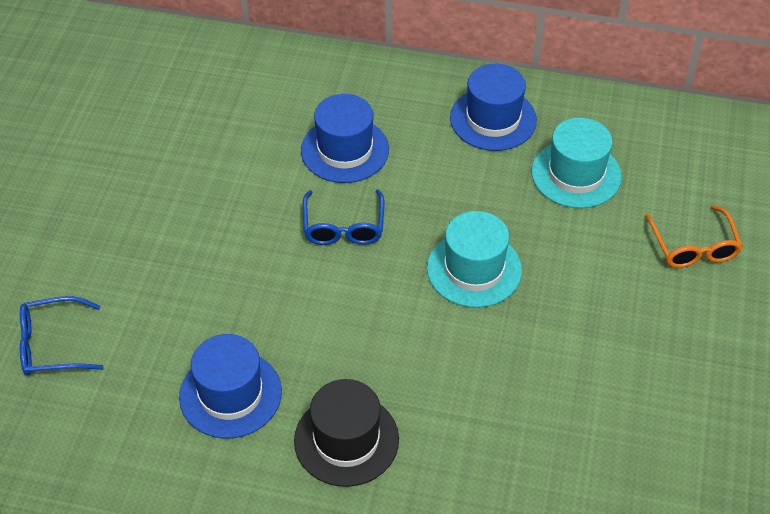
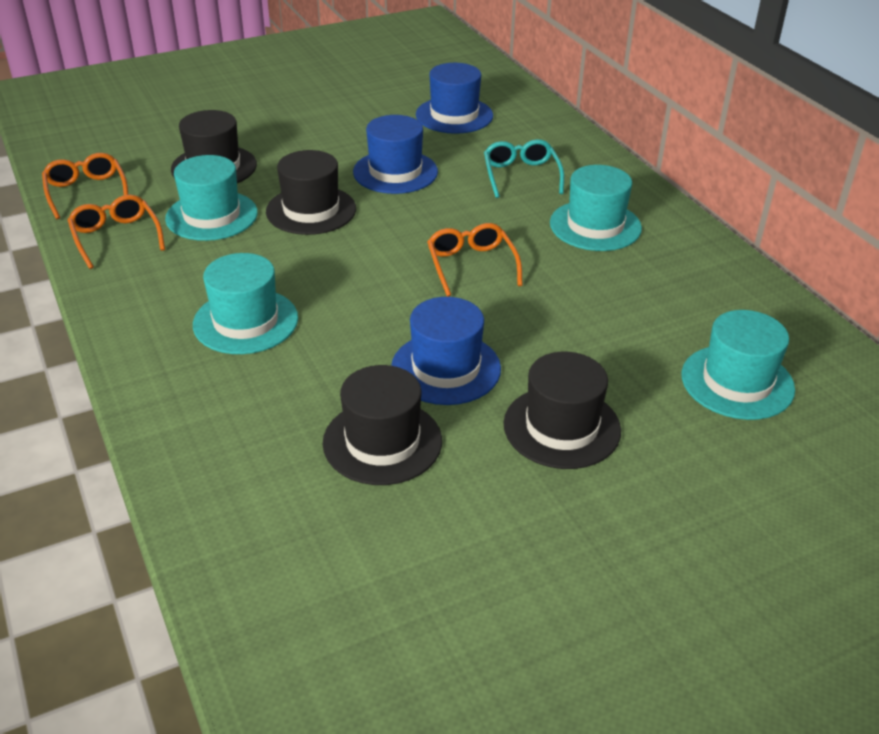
black hat: 1 -> 4
blue glasses: 2 -> 0
orange glasses: 1 -> 3
turquoise glasses: 0 -> 1
turquoise hat: 2 -> 4

